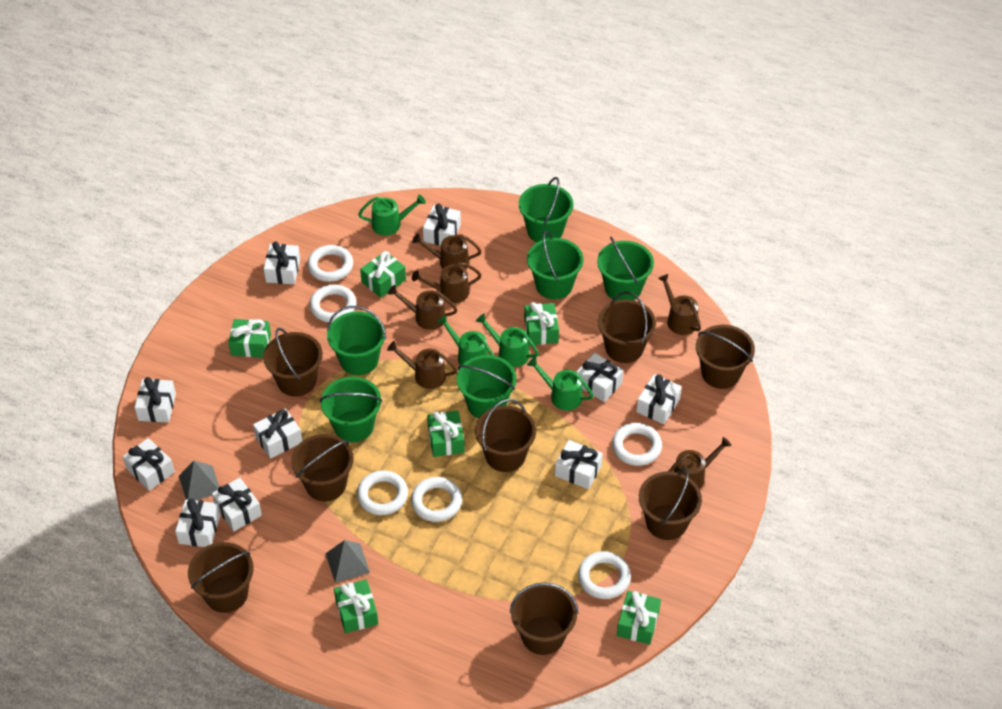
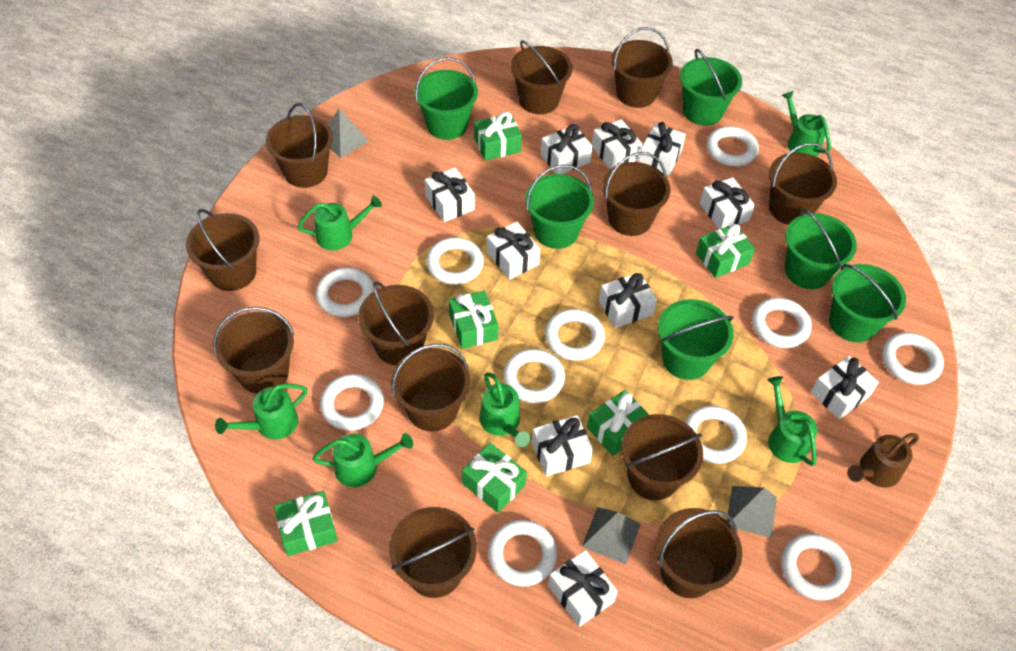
brown bucket: 8 -> 12
brown watering can: 6 -> 1
green watering can: 4 -> 6
grey pyramid: 2 -> 3
white ring: 6 -> 11

